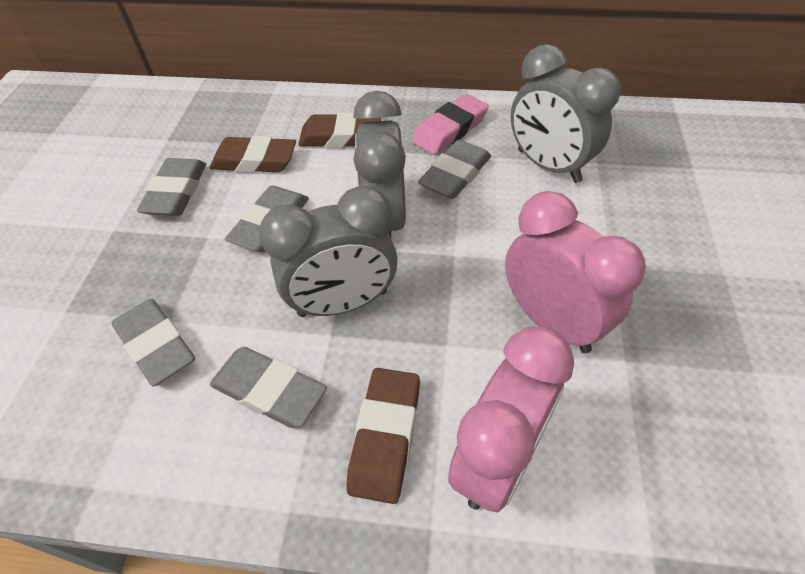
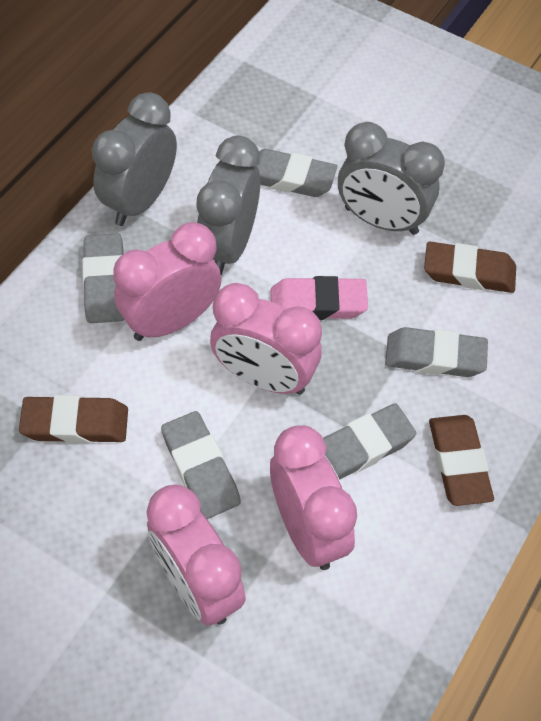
pink clock: 2 -> 4

